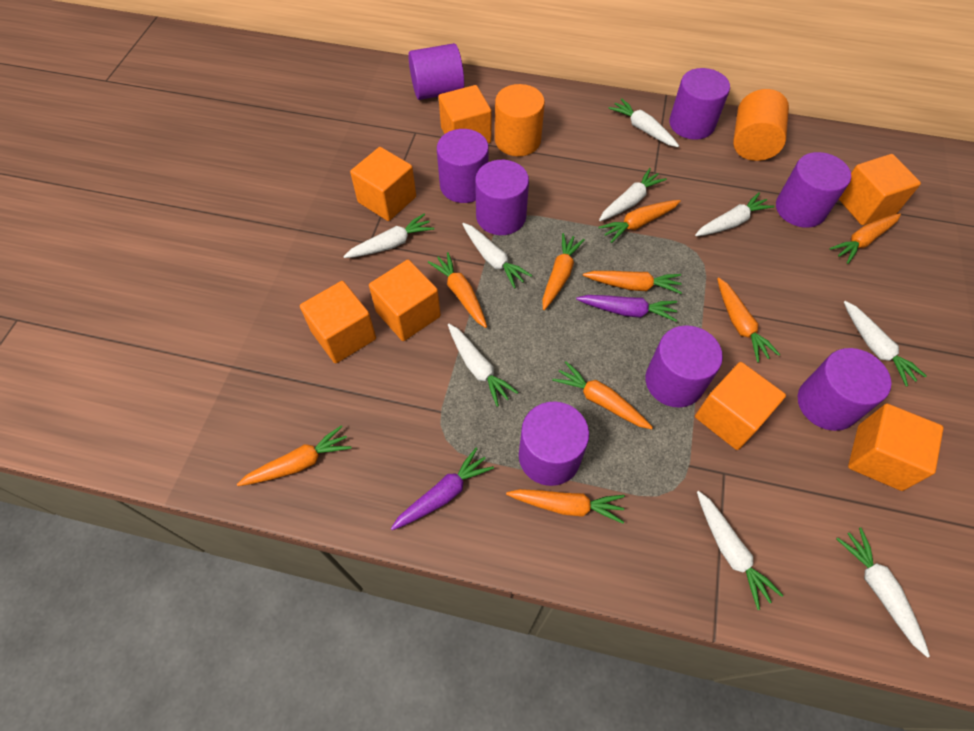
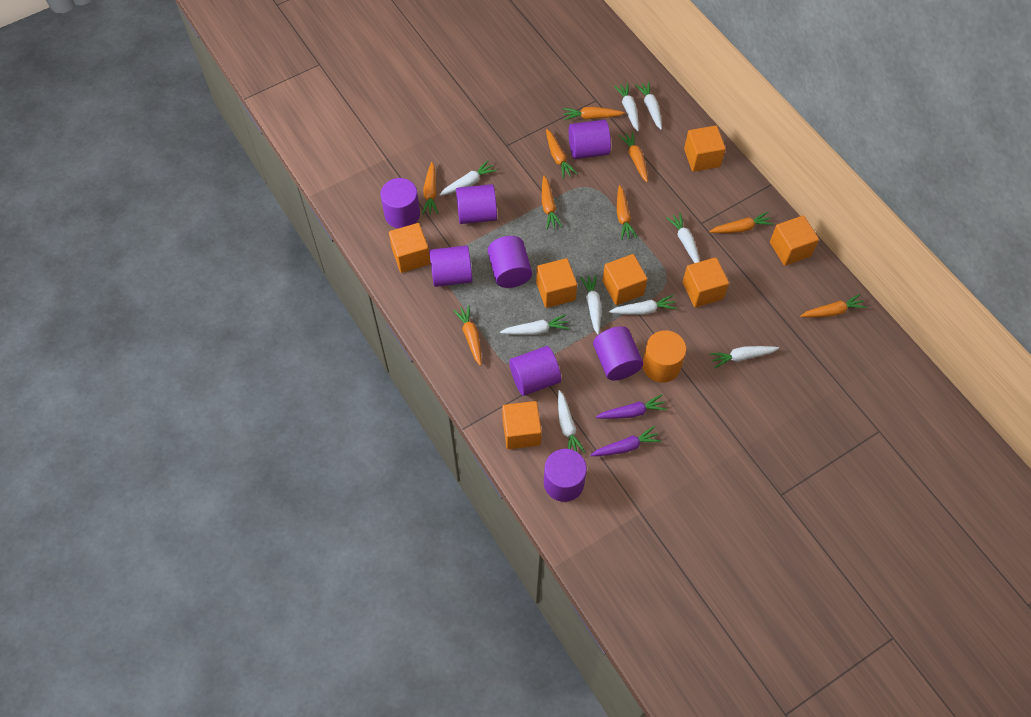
orange cylinder: 2 -> 1

